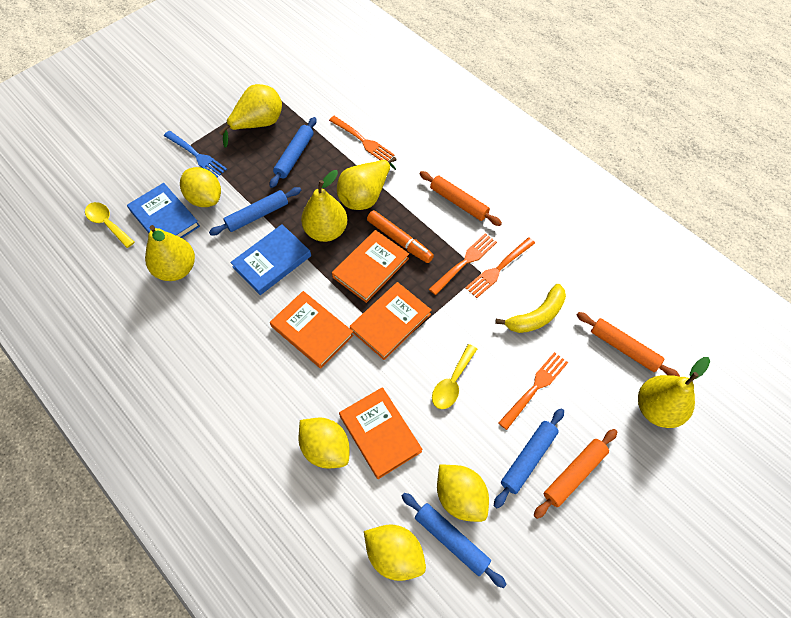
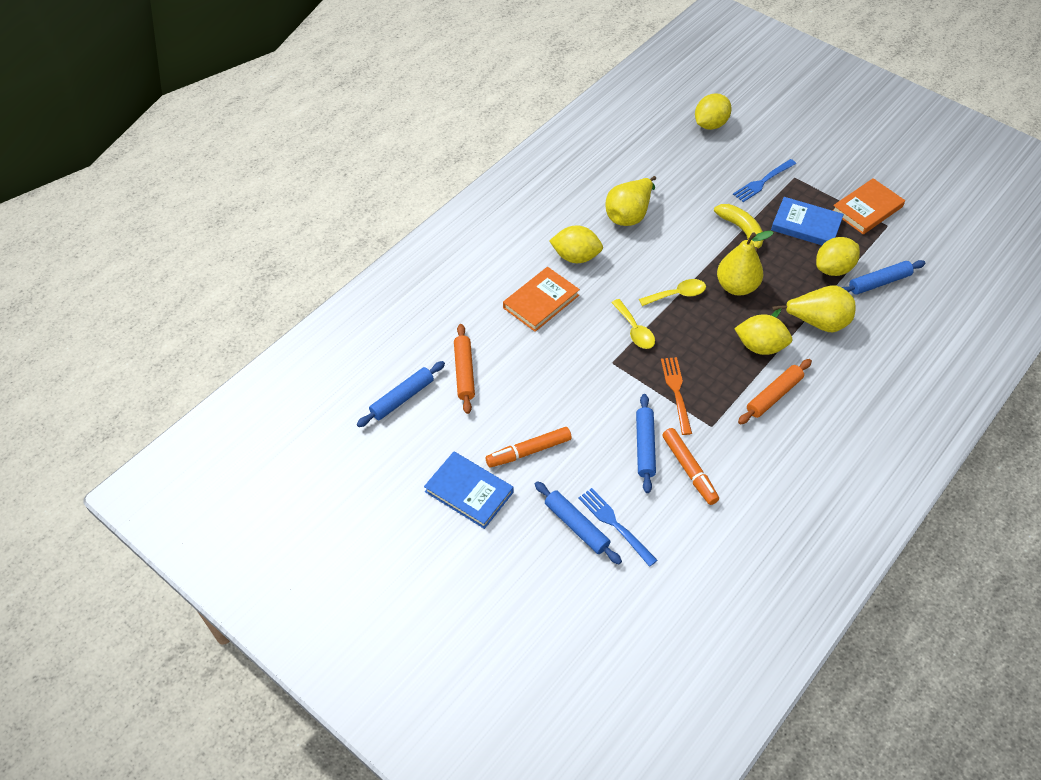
blue fork: 1 -> 2
orange book: 4 -> 2
orange fork: 4 -> 1
orange marker: 1 -> 2
orange rolling pin: 3 -> 2
yellow pear: 5 -> 3

